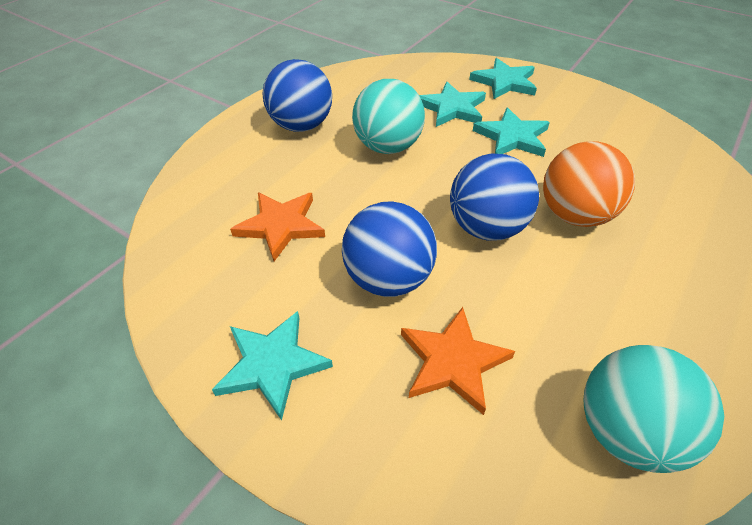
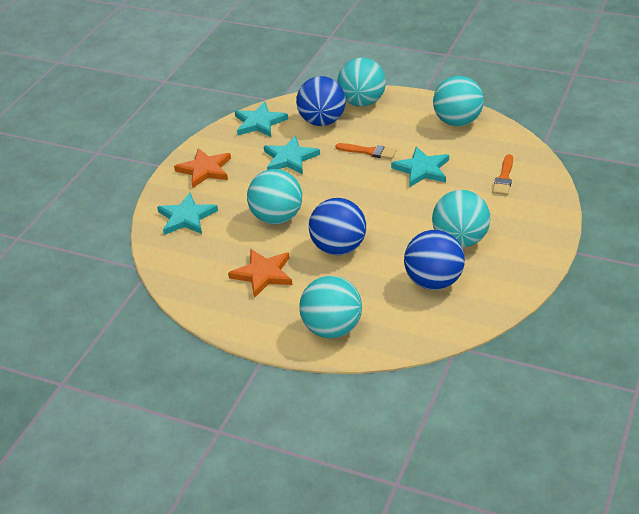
orange ball: 1 -> 0
orange brush: 0 -> 2
turquoise ball: 2 -> 5

